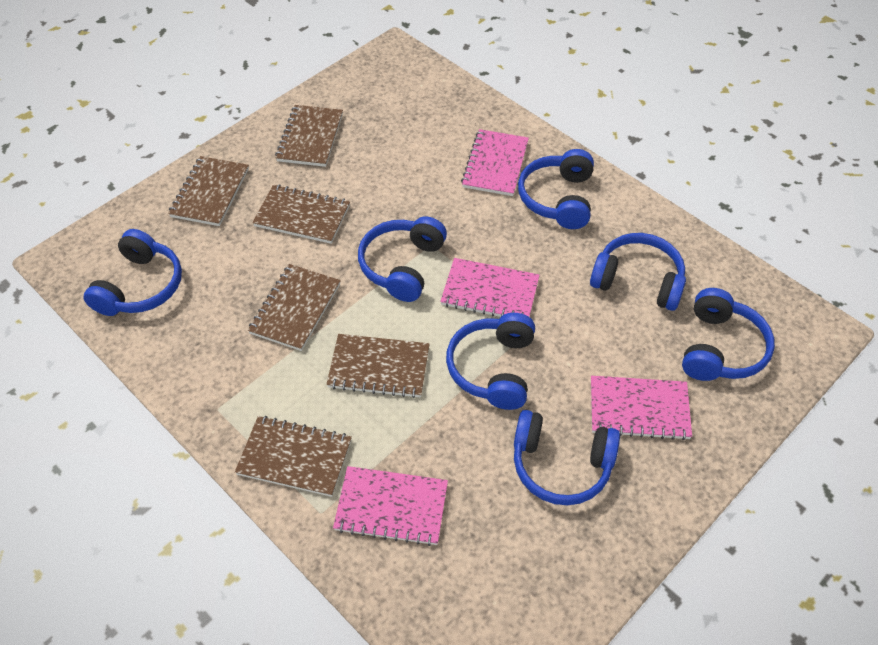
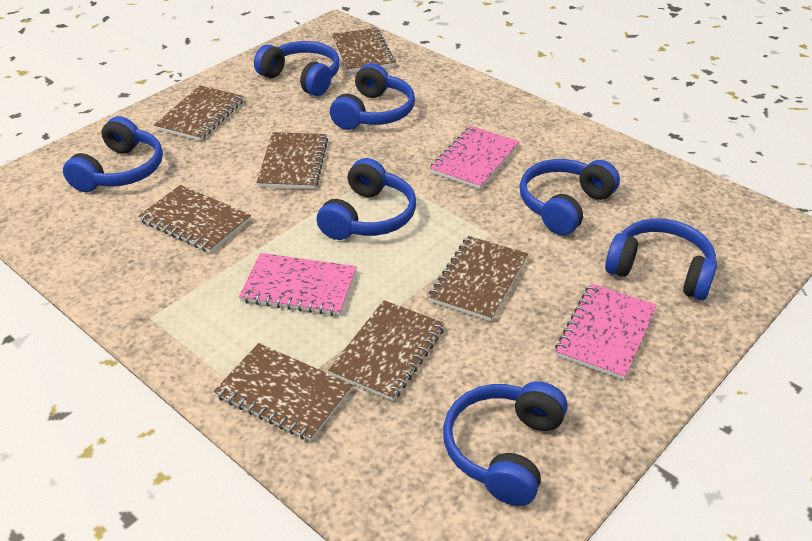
brown notebook: 6 -> 7
pink notebook: 4 -> 3

